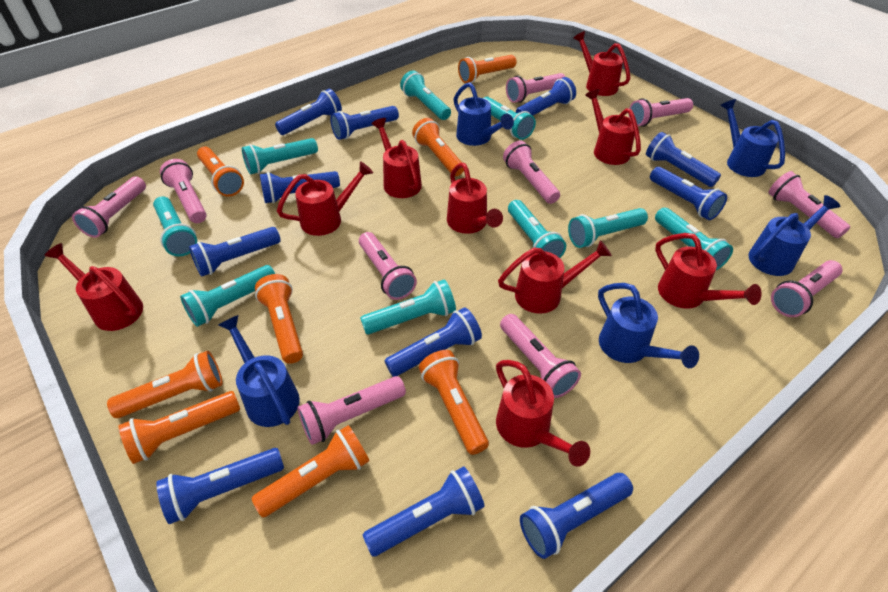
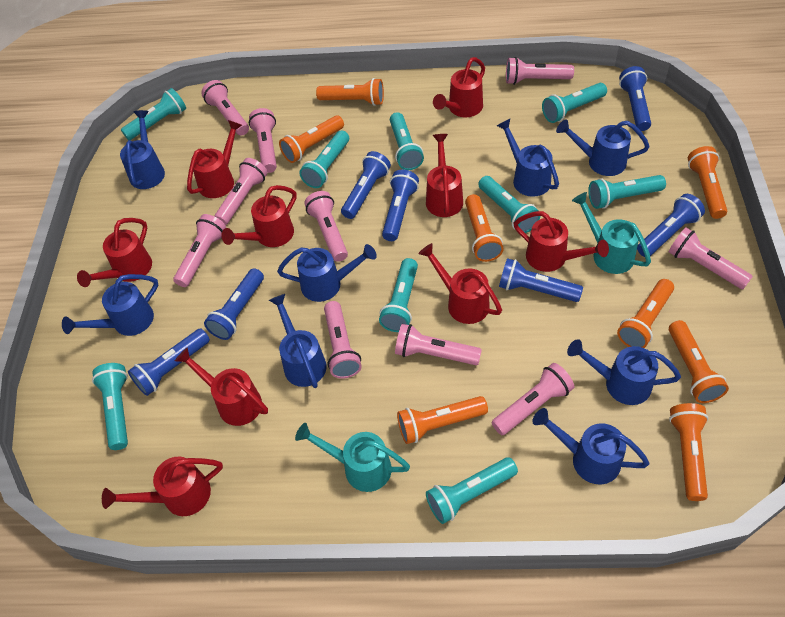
blue flashlight: 11 -> 7
blue watering can: 5 -> 8
turquoise watering can: 0 -> 2

